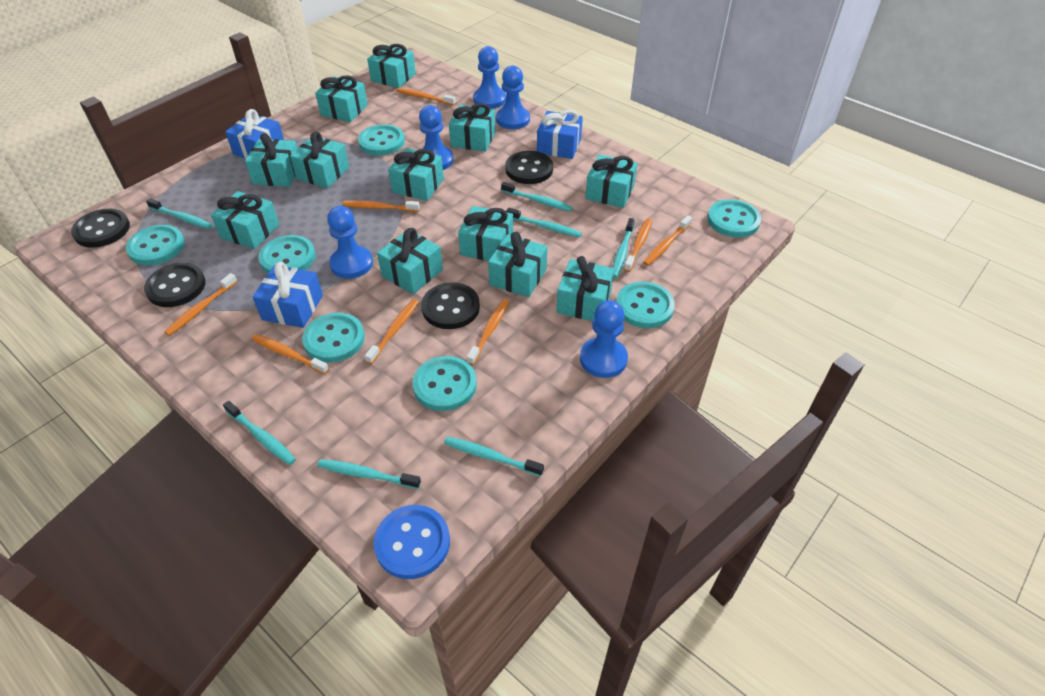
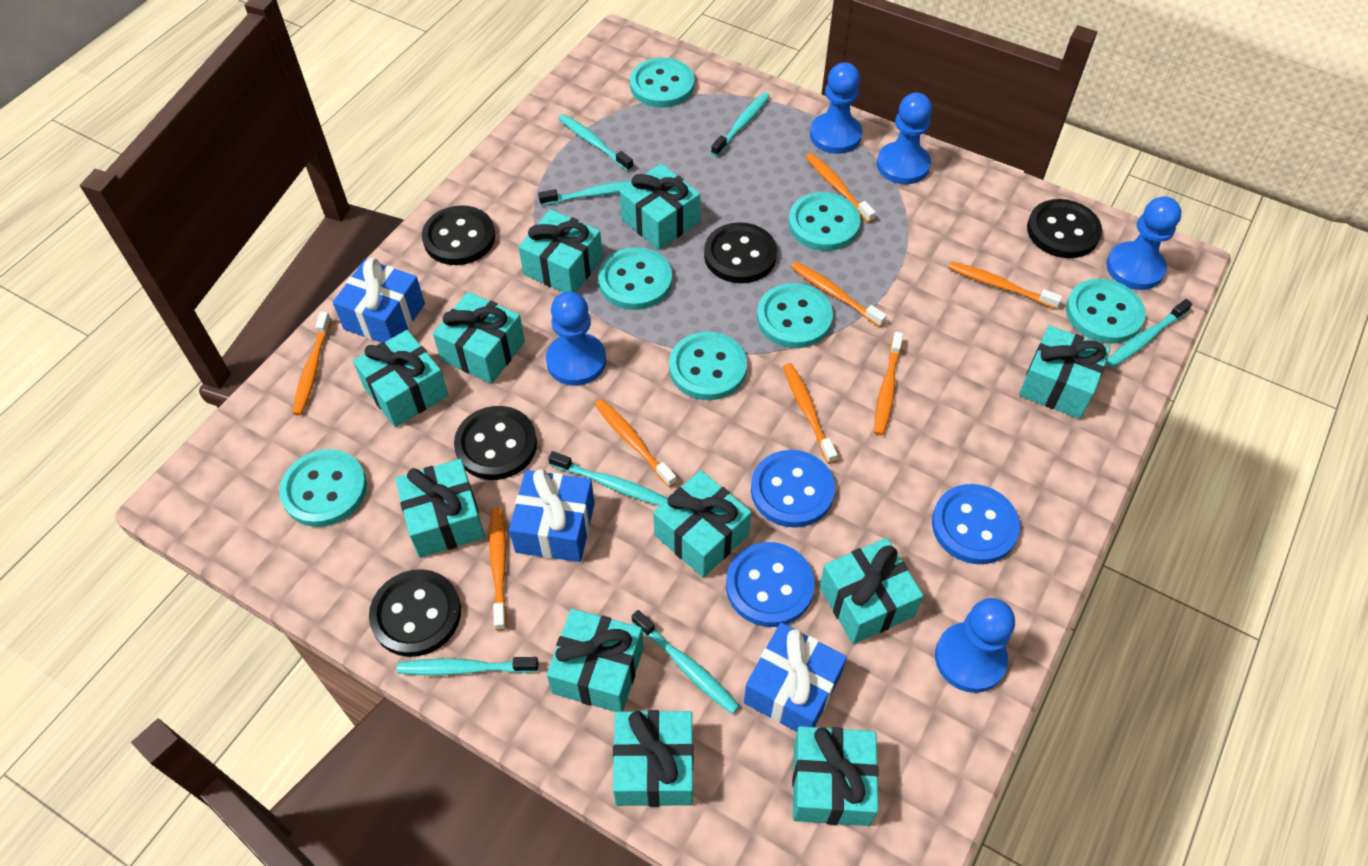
black button: 4 -> 5
blue button: 1 -> 3
turquoise gift: 12 -> 11

